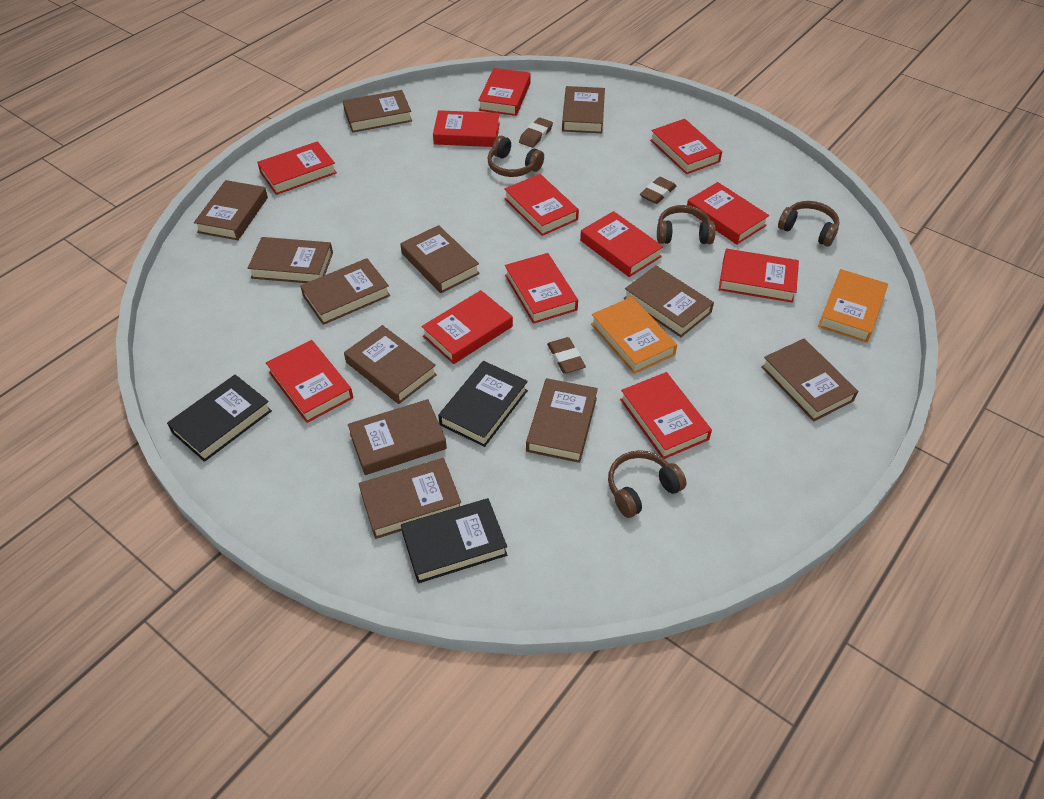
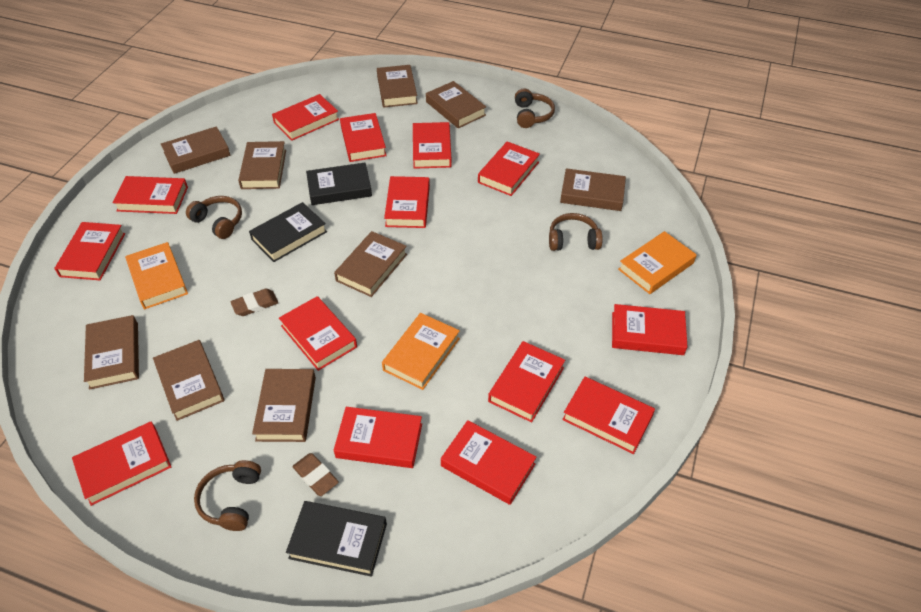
brown book: 12 -> 9
brown eraser: 3 -> 2
orange book: 2 -> 3
red book: 12 -> 14

